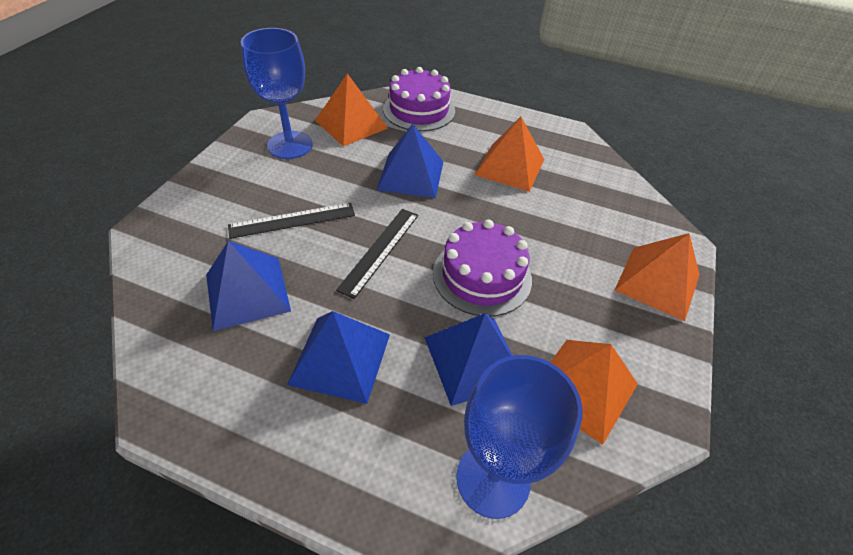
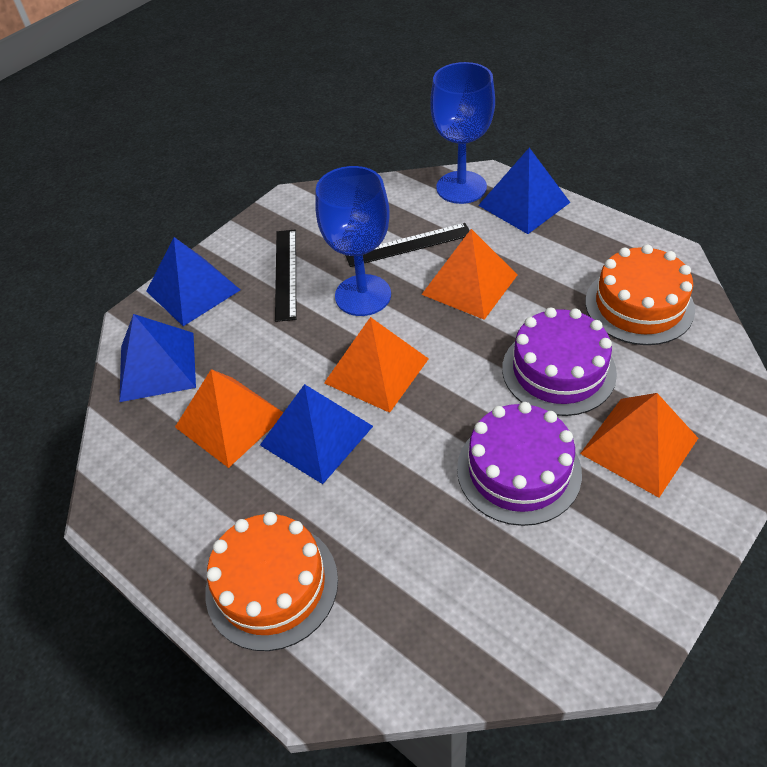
orange cake: 0 -> 2

